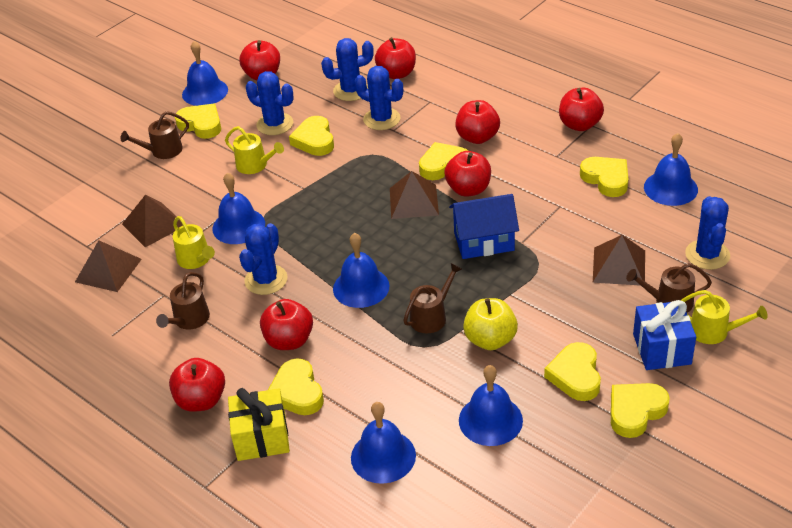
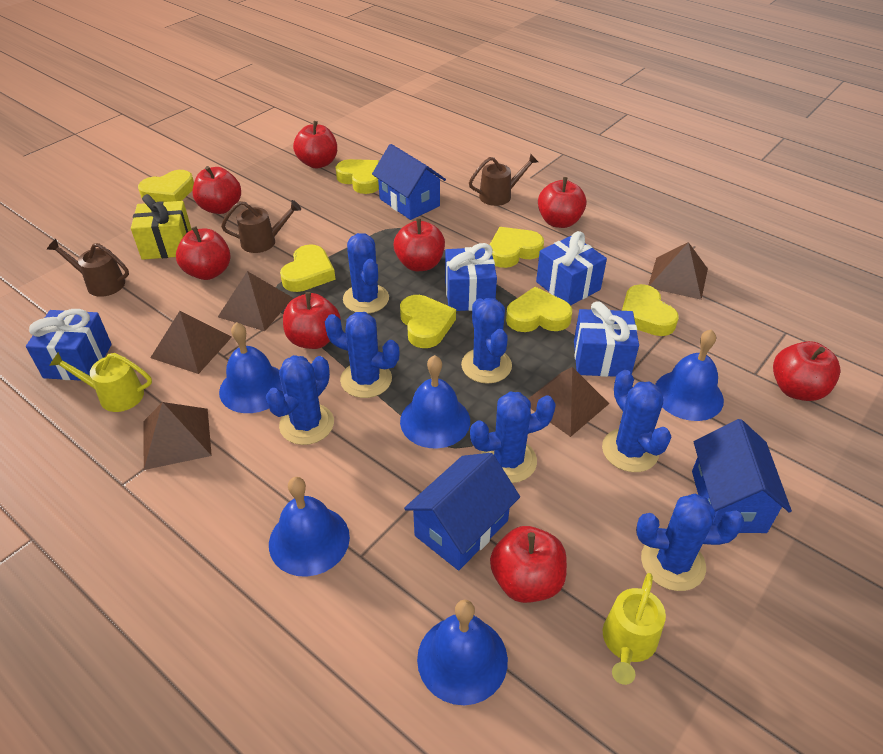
blue bell: 6 -> 5
blue cactus: 5 -> 7
blue gift: 1 -> 4
blue house: 1 -> 3
brown pyramid: 4 -> 5
brown watering can: 4 -> 3
red apple: 7 -> 8
yellow apple: 1 -> 0
yellow watering can: 3 -> 2

